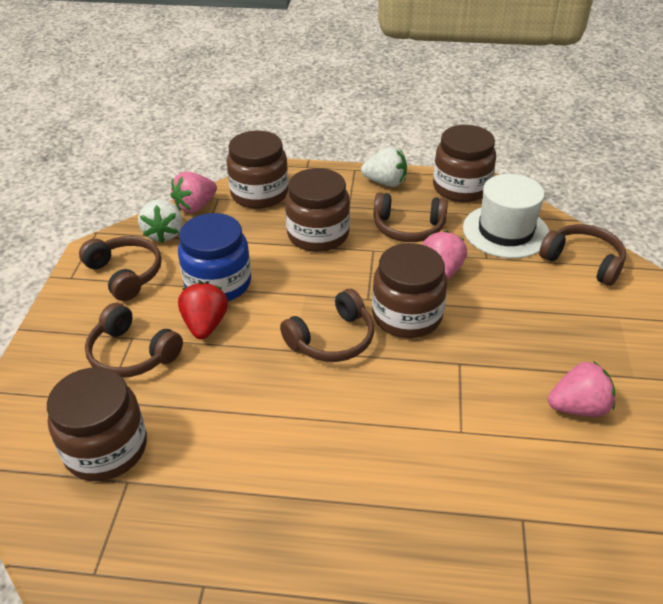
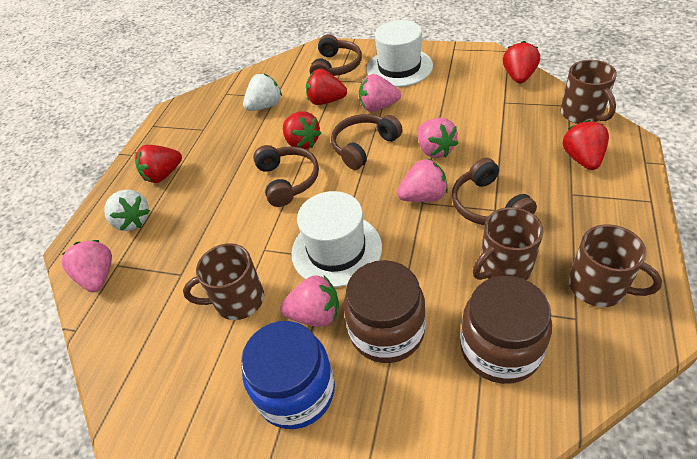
brown headphones: 5 -> 4
brown jar: 5 -> 2
brown mug: 0 -> 4
pink strawberry: 3 -> 5
red strawberry: 1 -> 5
white hat: 1 -> 2

